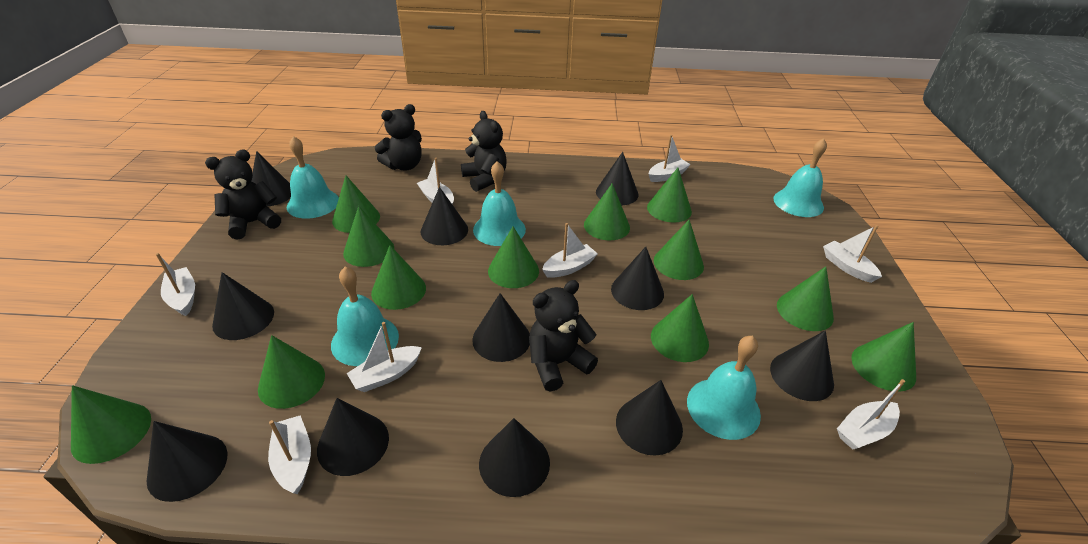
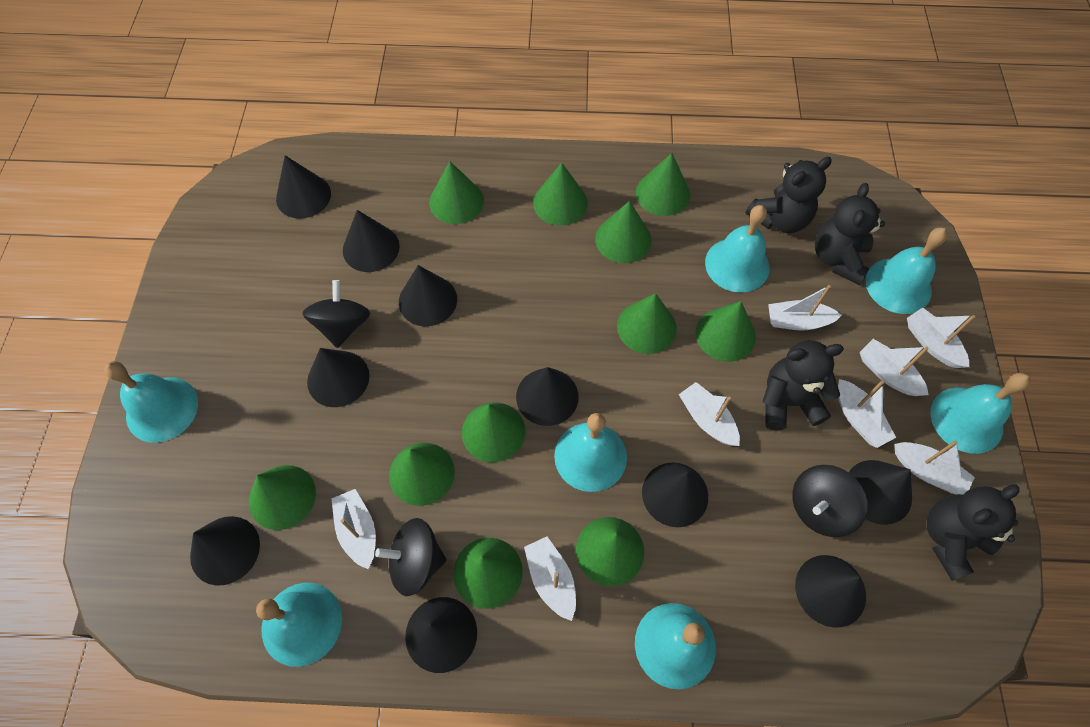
black cone: 11 -> 10
black spinning top: 0 -> 3
green cone: 12 -> 11
turquoise bell: 5 -> 7

